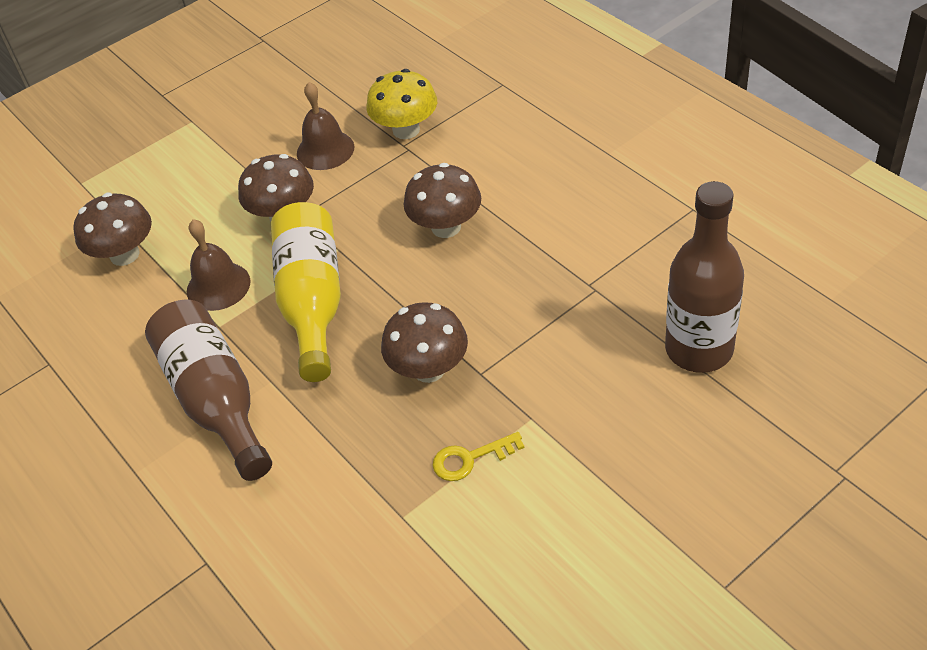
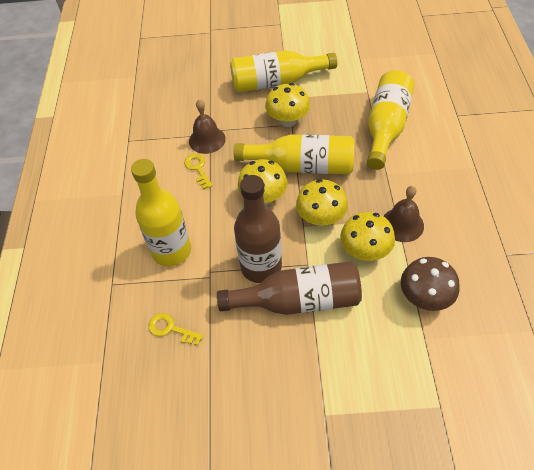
brown mushroom: 4 -> 1
yellow bottle: 1 -> 4
yellow key: 1 -> 2
yellow mushroom: 1 -> 4

